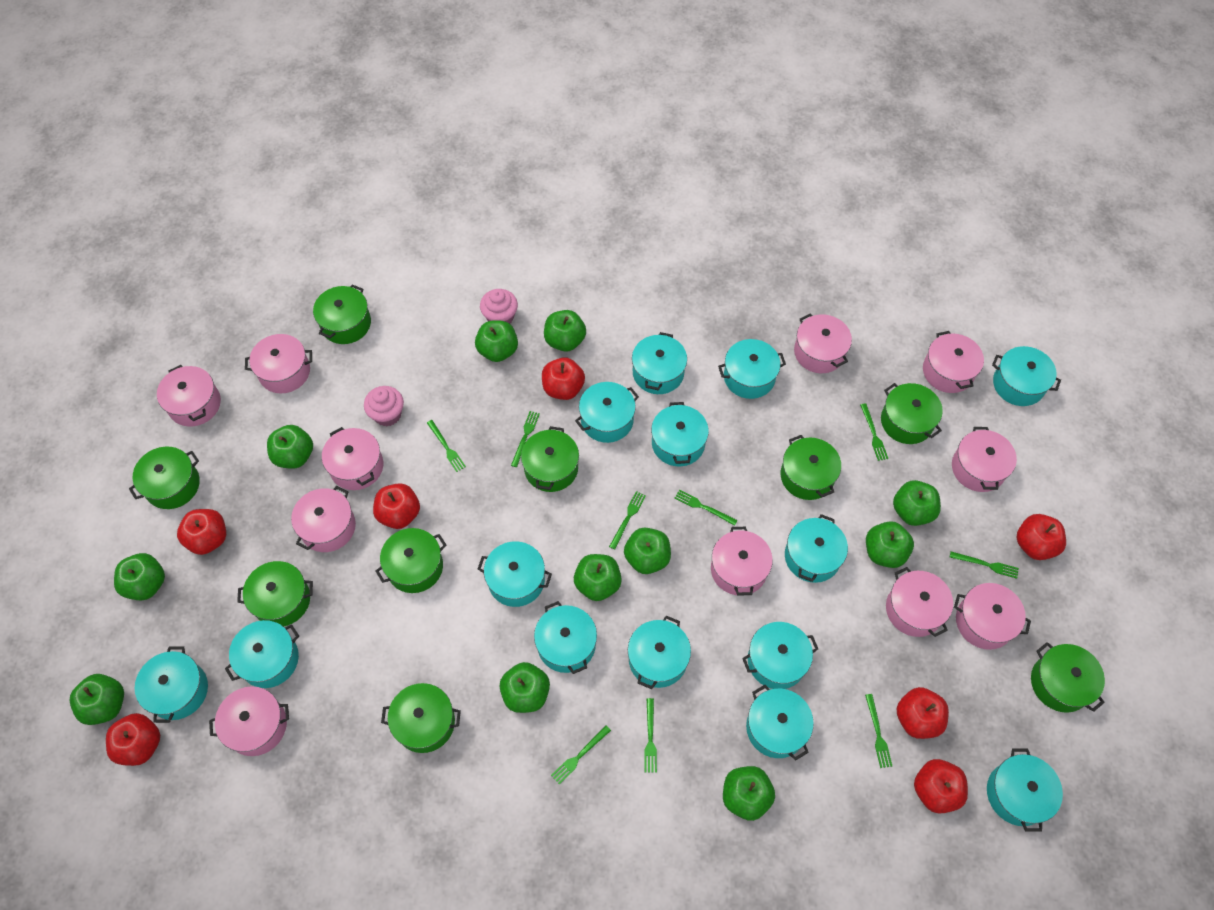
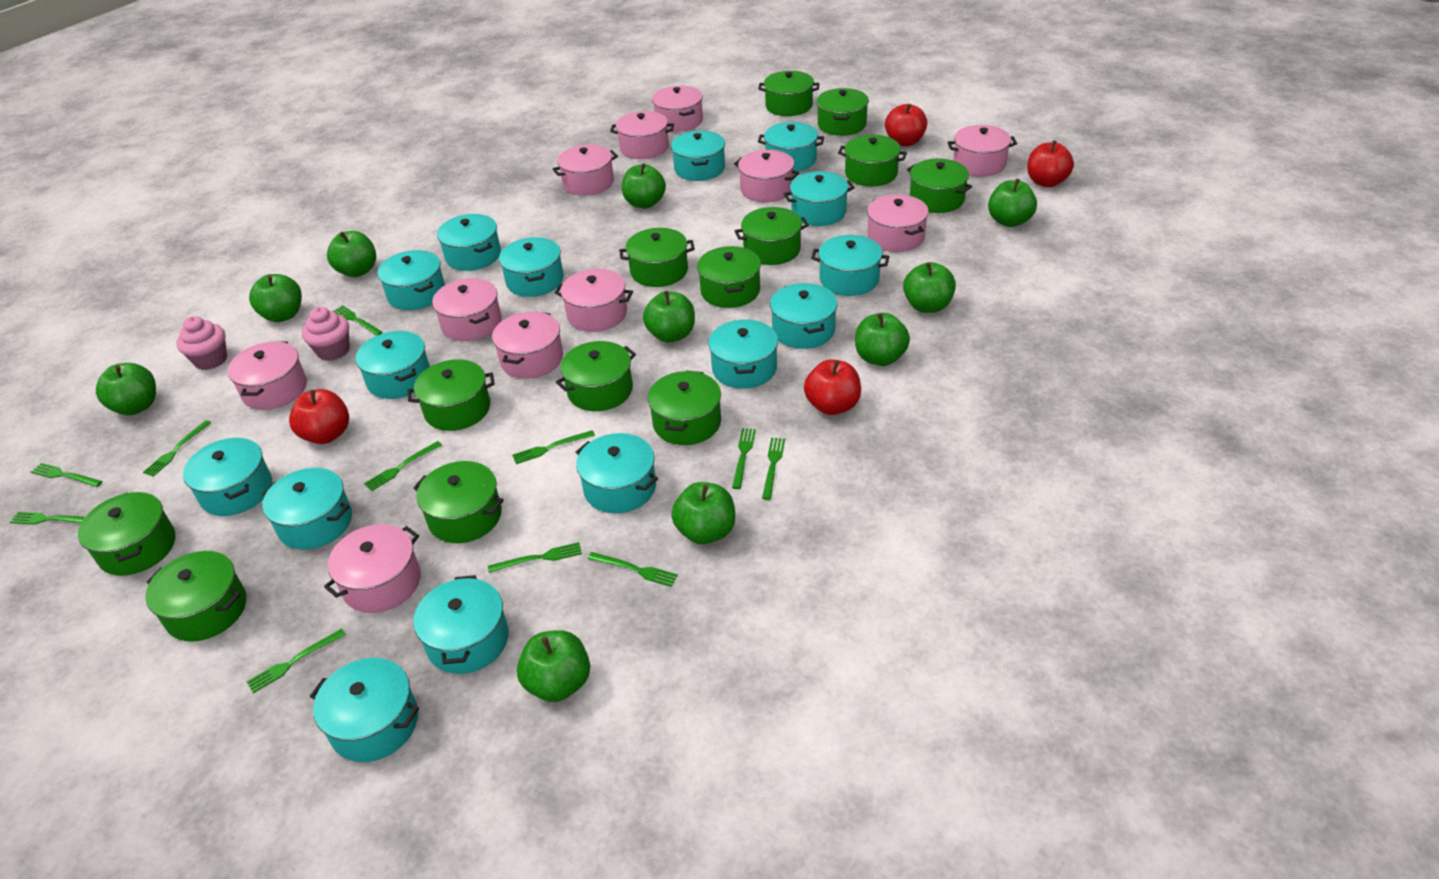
green apple: 11 -> 10
green fork: 9 -> 11
green pot: 9 -> 13
red apple: 7 -> 4
turquoise pot: 14 -> 15

